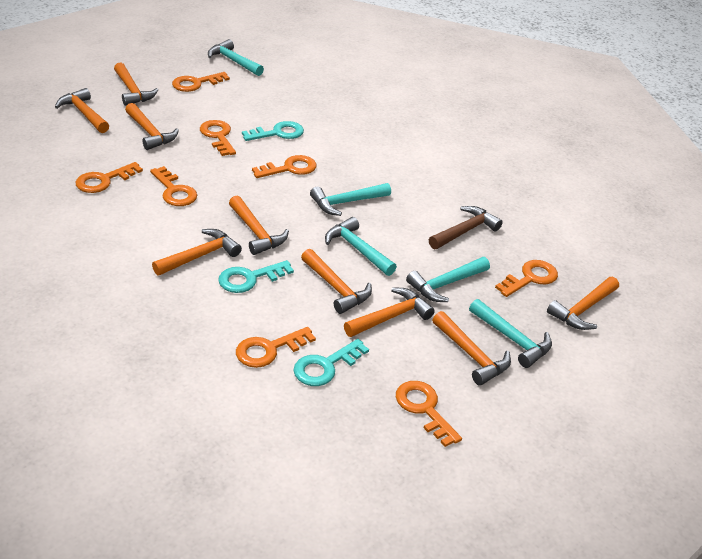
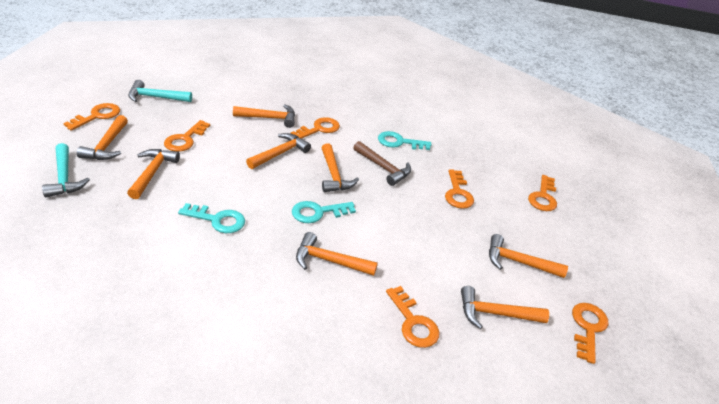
orange hammer: 9 -> 8
orange key: 8 -> 7
turquoise hammer: 5 -> 2

